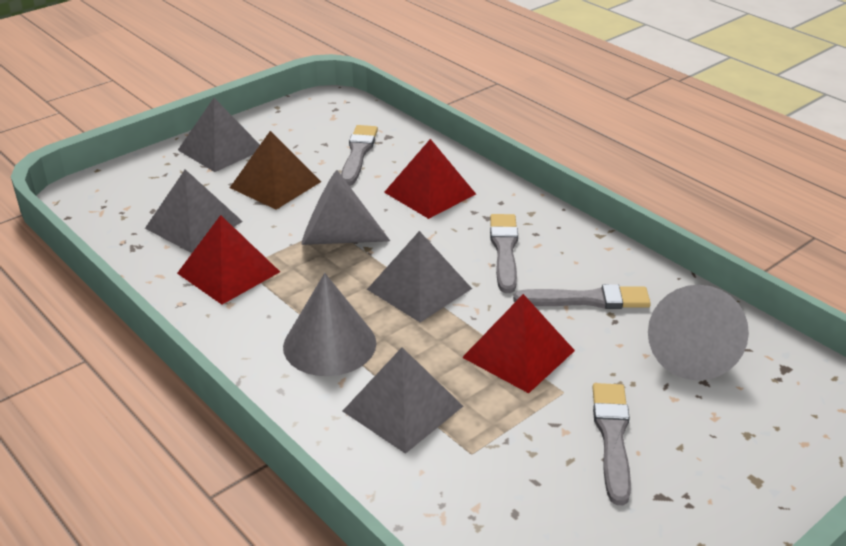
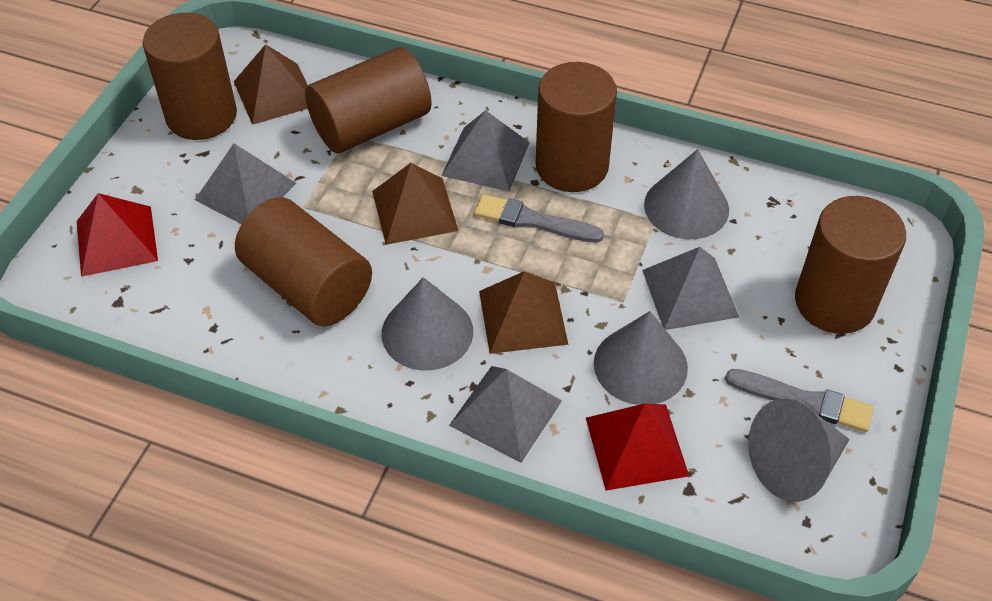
brown cylinder: 0 -> 5
brown pyramid: 1 -> 3
grey brush: 4 -> 2
grey cone: 3 -> 4
red pyramid: 3 -> 2

